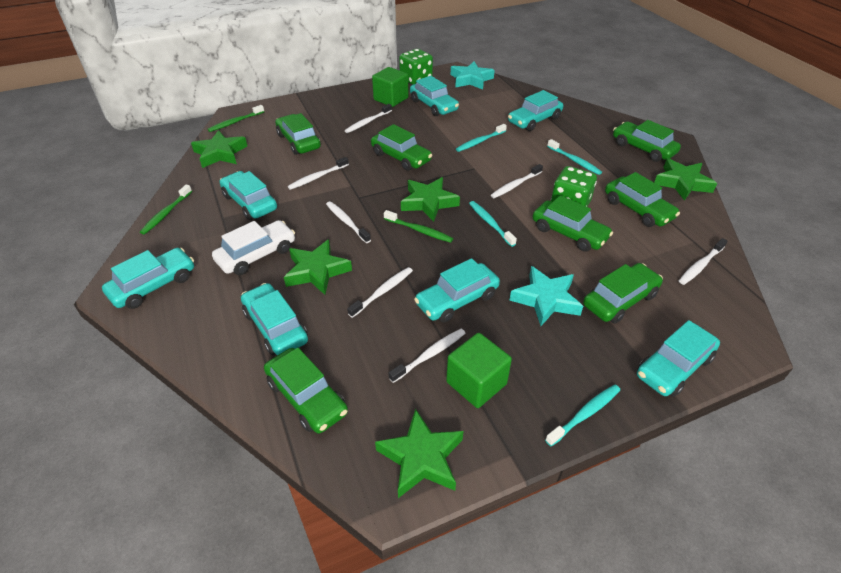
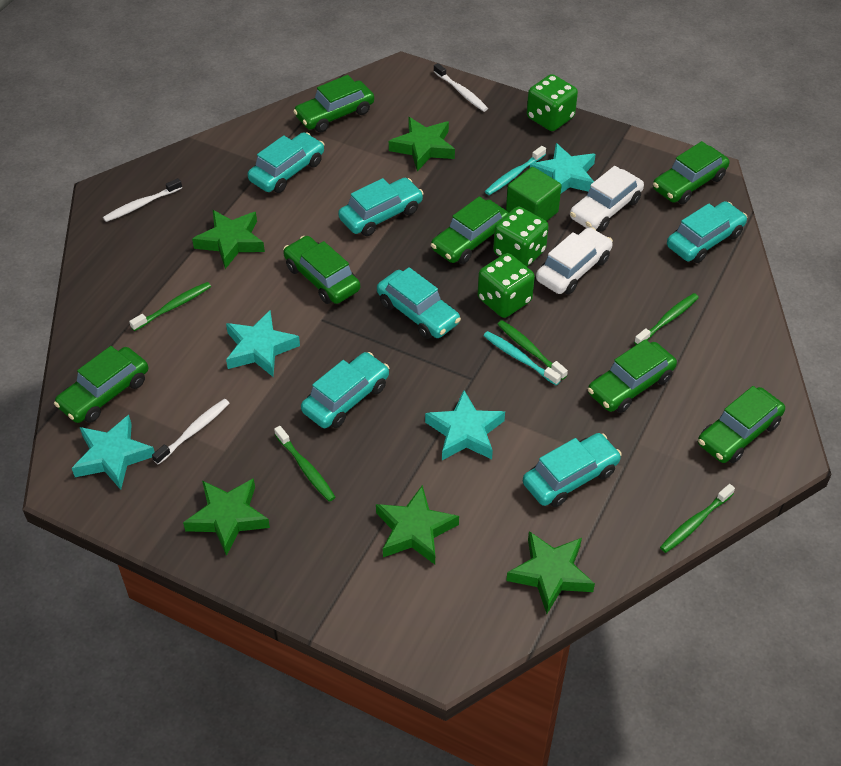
green cube: 2 -> 1
green dice: 2 -> 3
green toothbrush: 3 -> 5
turquoise car: 7 -> 6
turquoise star: 2 -> 4
turquoise toothbrush: 4 -> 2
white car: 1 -> 2
white toothbrush: 7 -> 3

